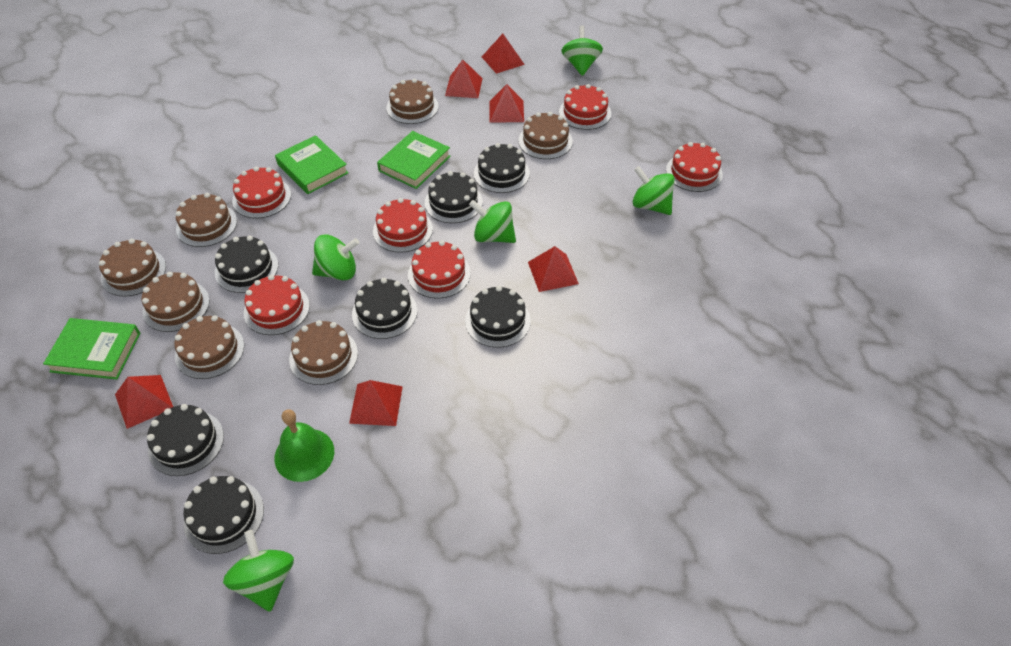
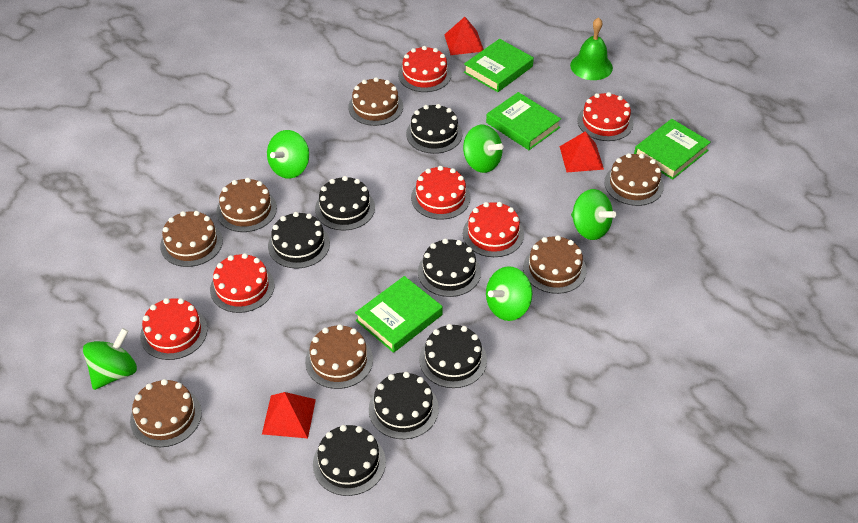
green book: 3 -> 4
red pyramid: 6 -> 3

